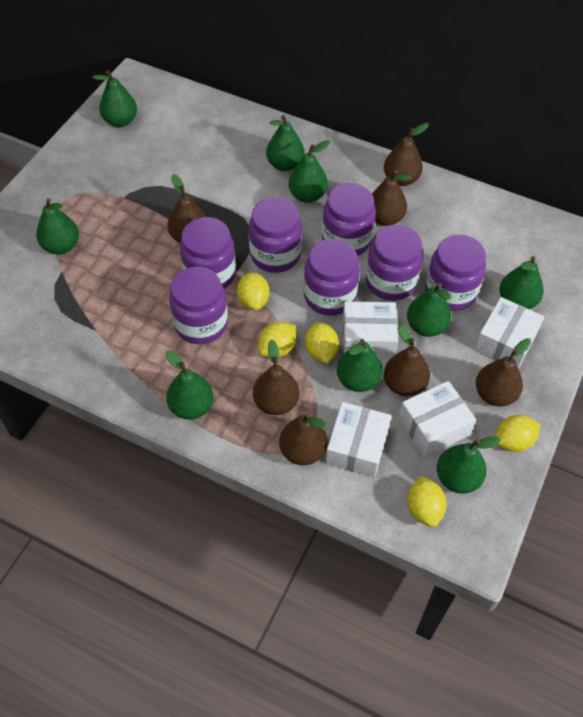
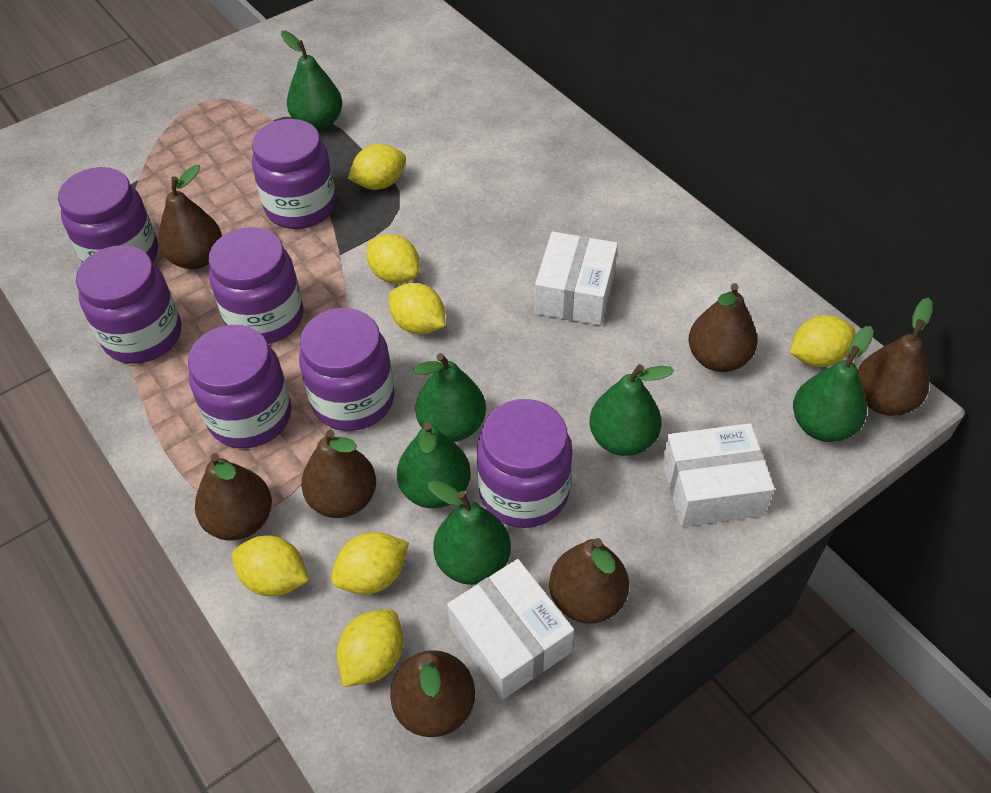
green pear: 9 -> 6
white box: 4 -> 3
yellow lemon: 5 -> 7

